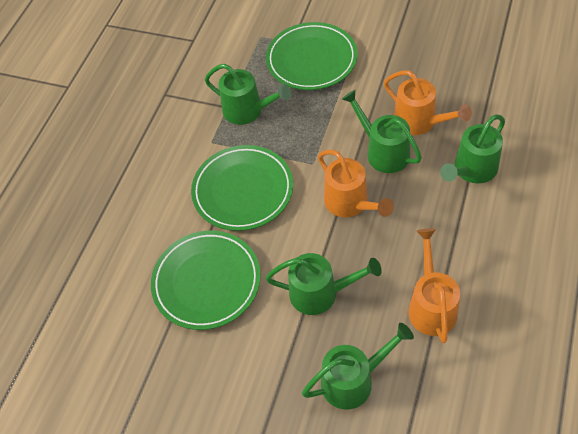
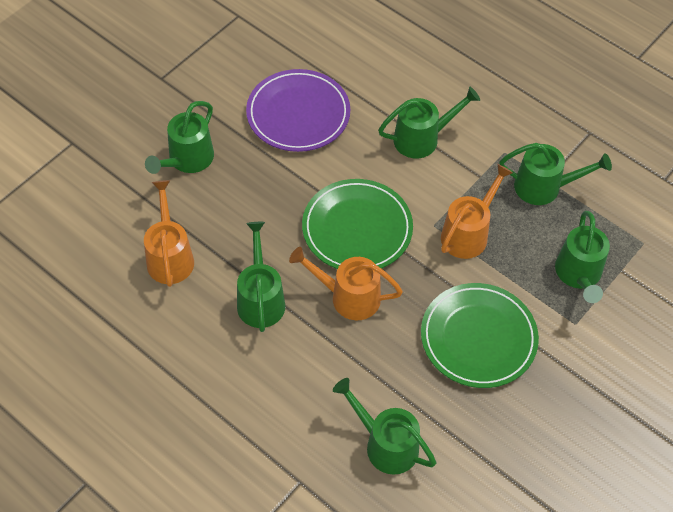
green plate: 3 -> 2
green watering can: 5 -> 6
purple plate: 0 -> 1

